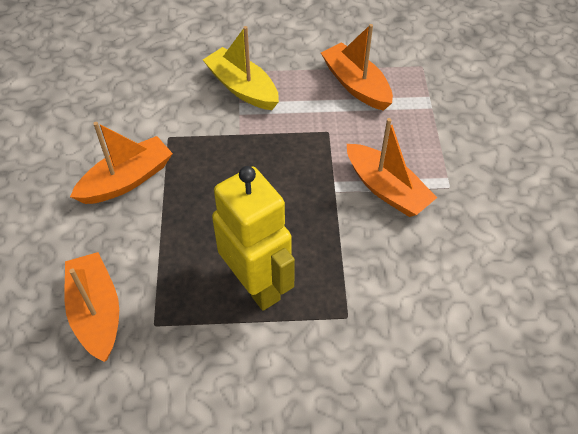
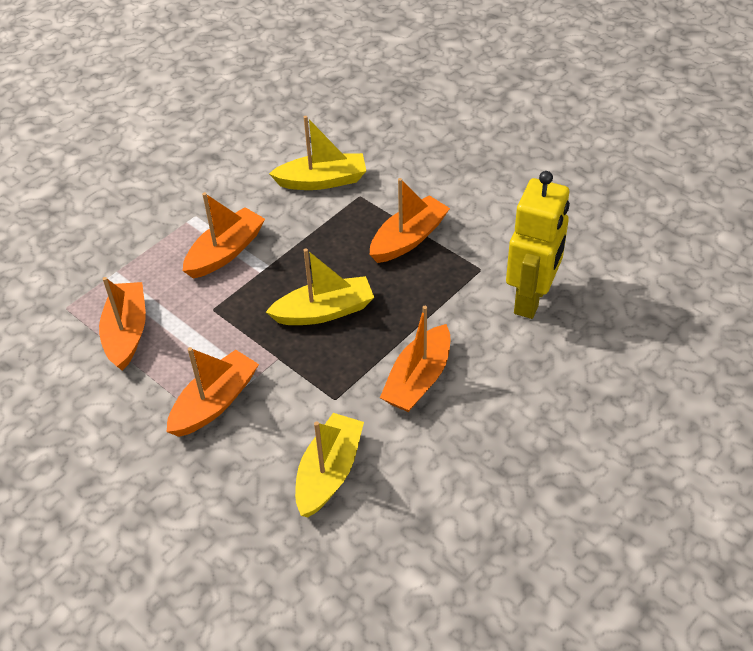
orange boat: 4 -> 5
yellow boat: 1 -> 3

